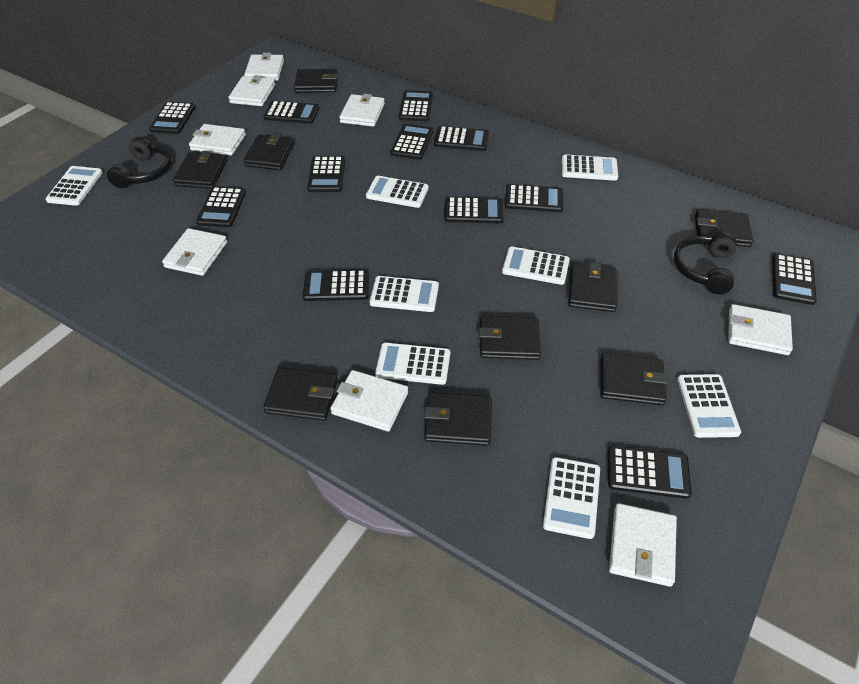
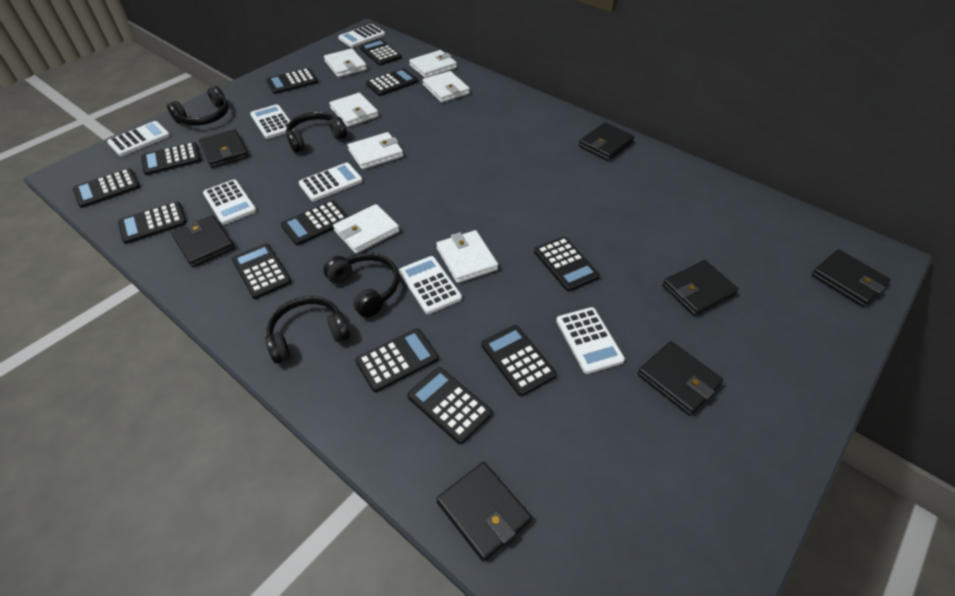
black headphones: 2 -> 4
black wallet: 9 -> 7
white calculator: 8 -> 7
white wallet: 8 -> 7

